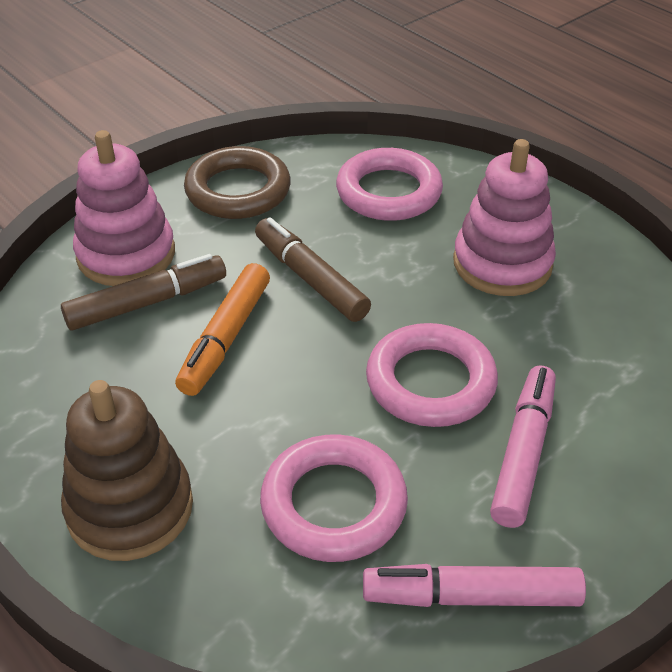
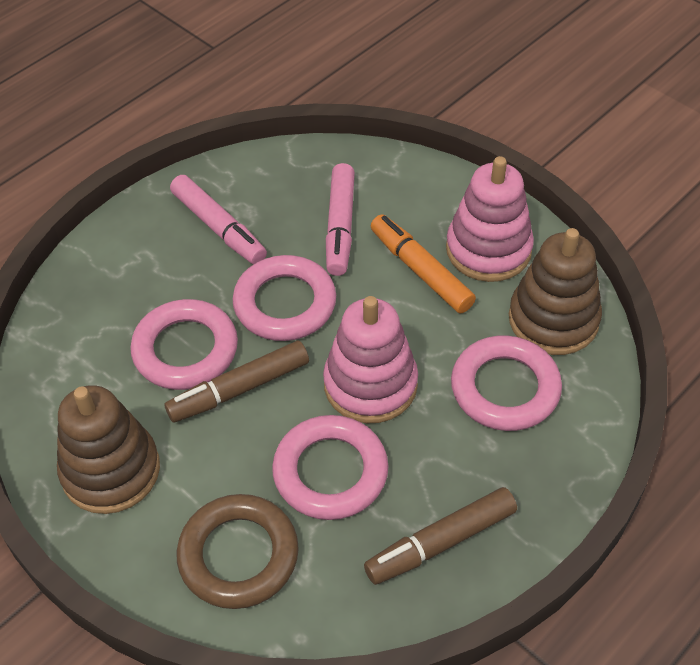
brown stacking toy: 1 -> 2
pink ring: 3 -> 4

